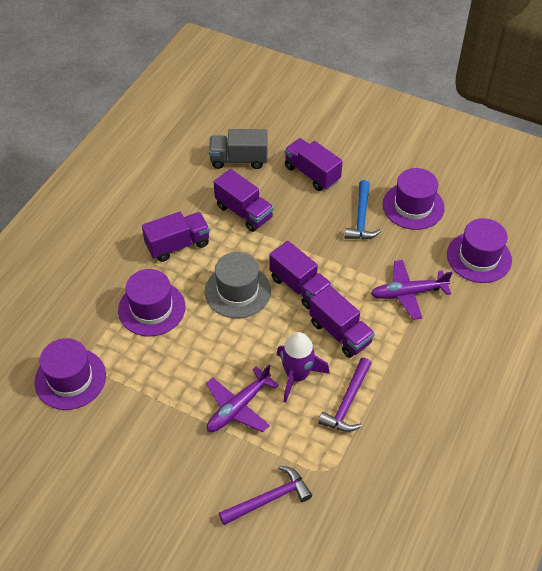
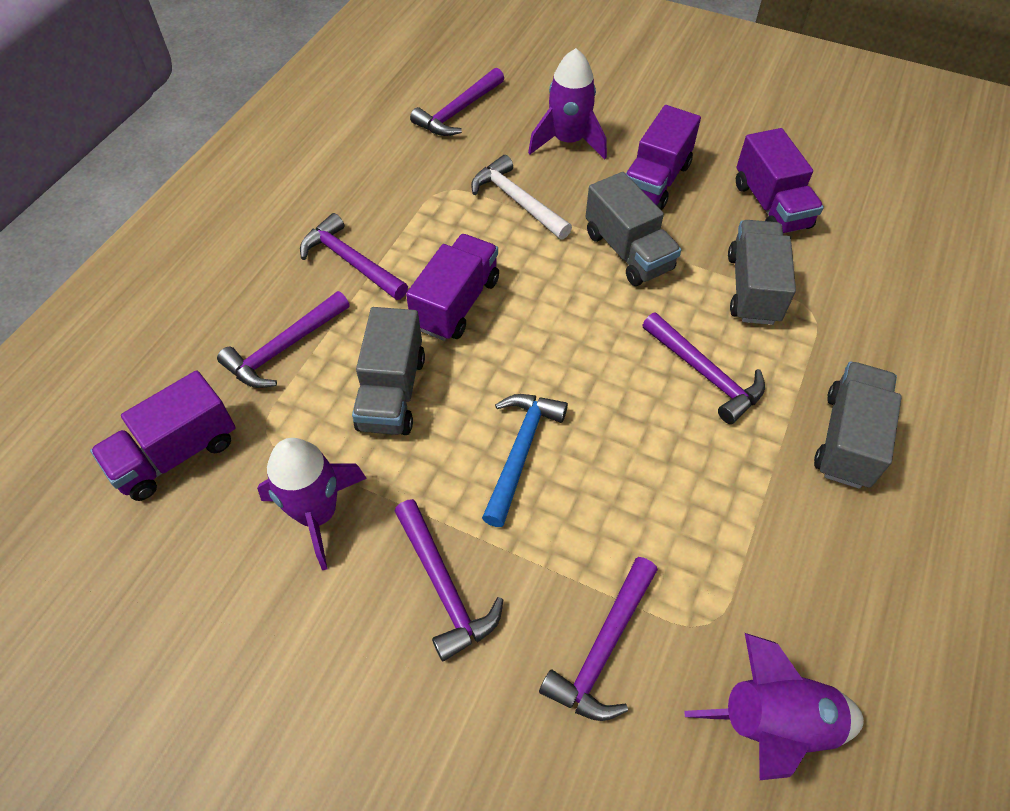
grey hat: 1 -> 0
grey truck: 1 -> 4
purple hammer: 2 -> 6
purple hat: 4 -> 0
purple plane: 2 -> 0
purple rocket: 1 -> 3
purple truck: 5 -> 4
white hammer: 0 -> 1

